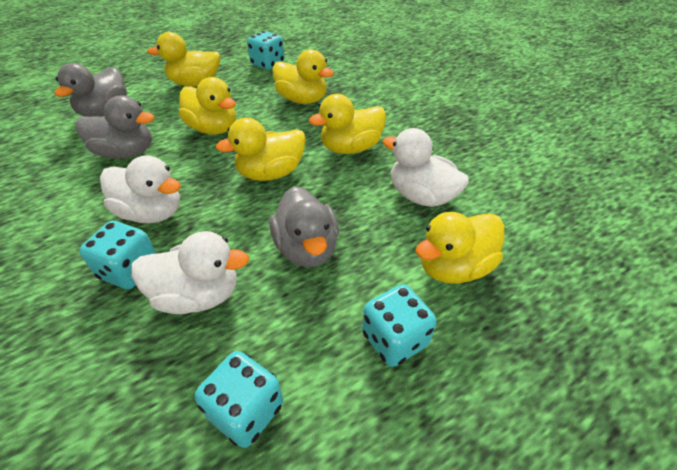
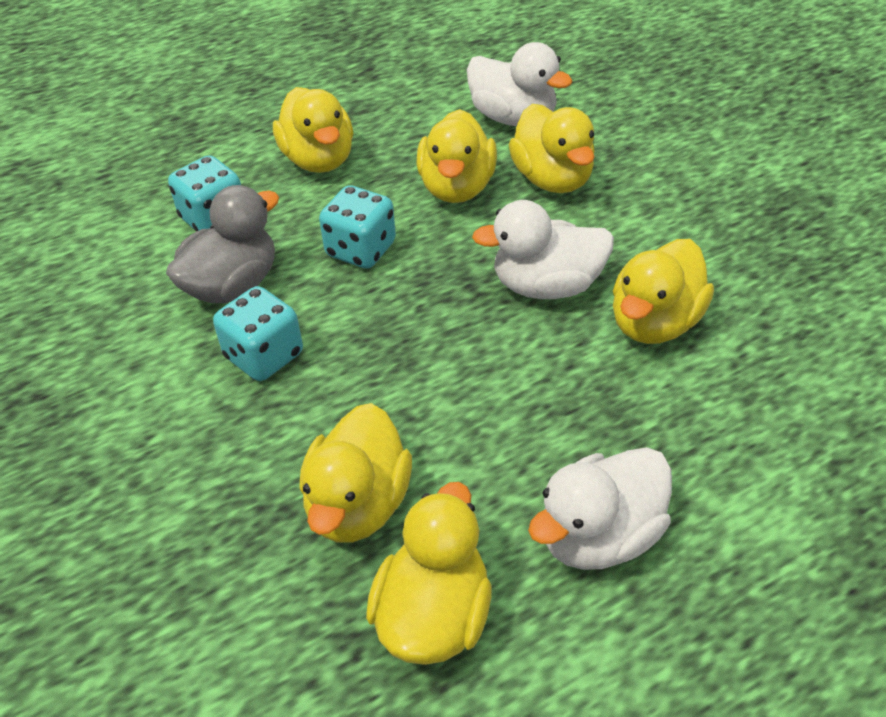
grey duck: 3 -> 1
turquoise dice: 4 -> 3

